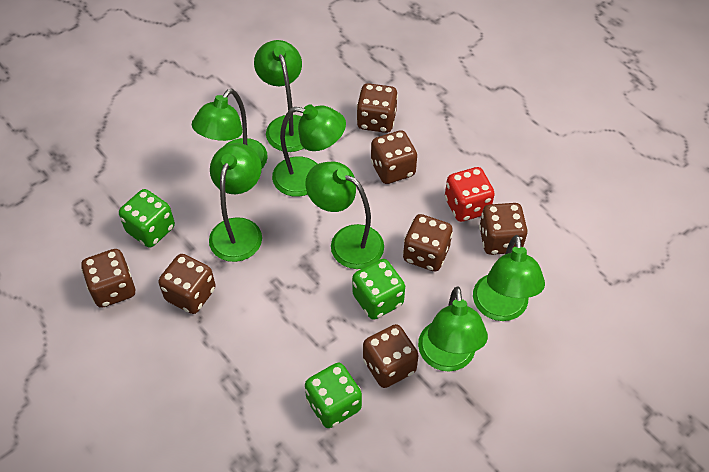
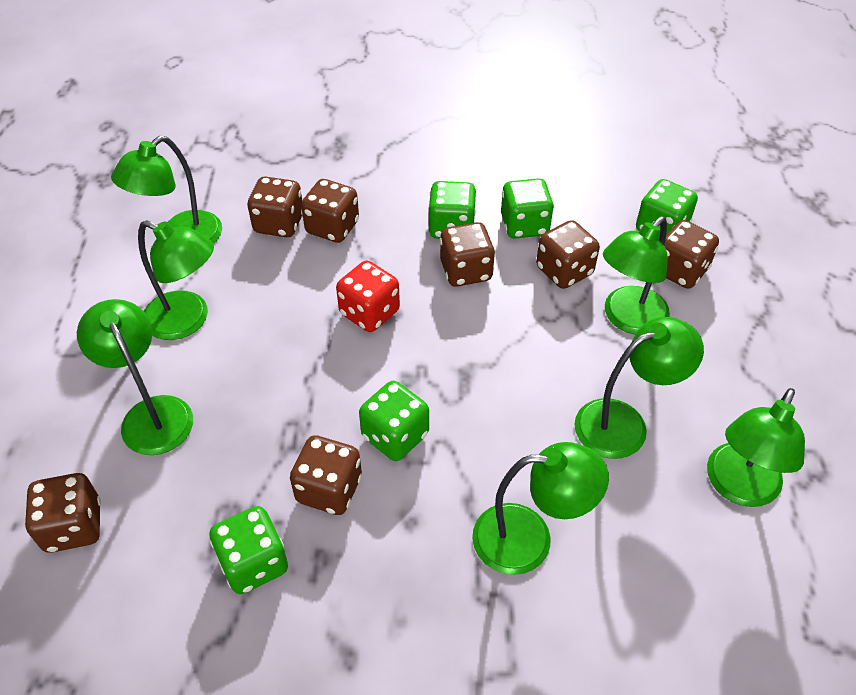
green dice: 3 -> 5

